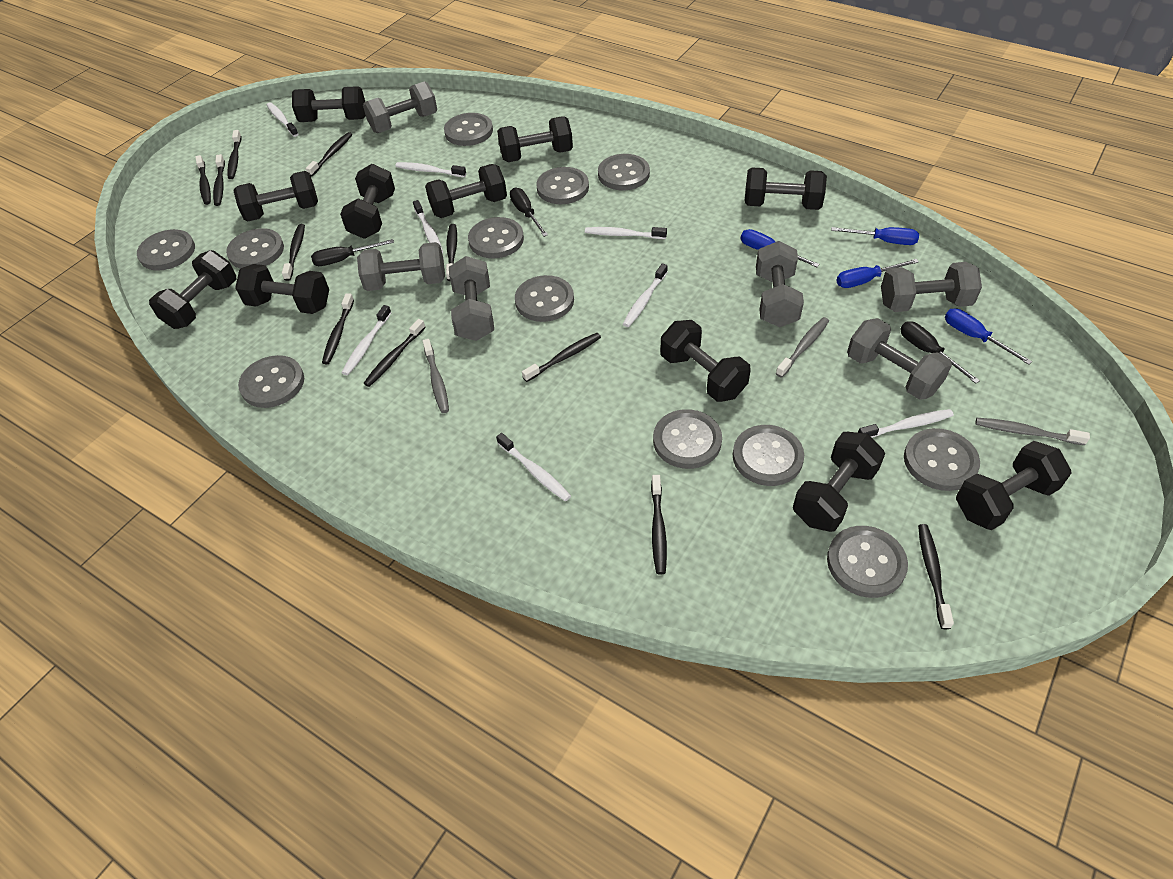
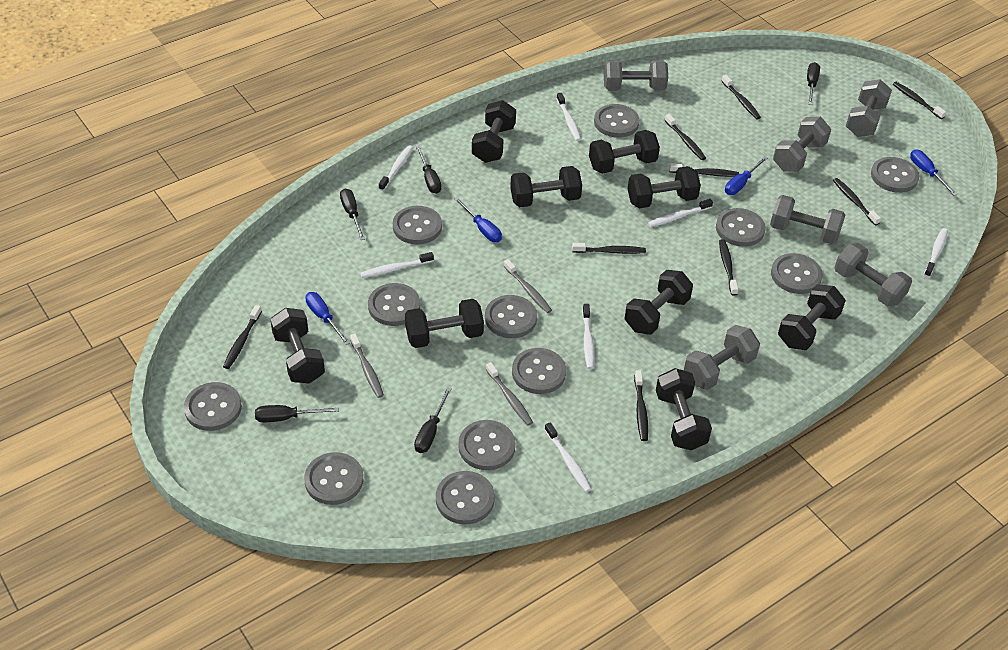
black dumbbell: 11 -> 9
black screwdriver: 3 -> 5
black toothbrush: 11 -> 9
white toothbrush: 8 -> 7

